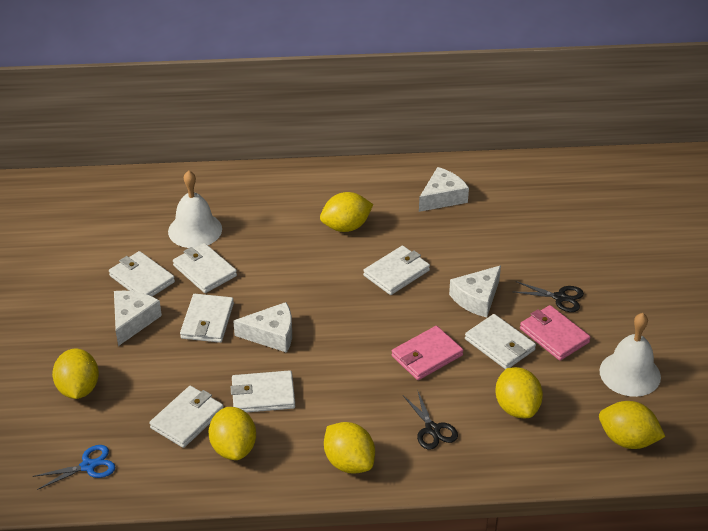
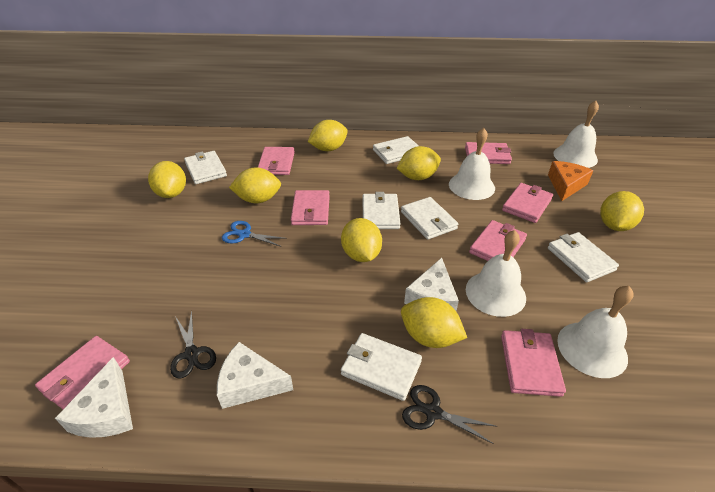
orange cheese: 0 -> 1
pink wallet: 2 -> 7
white bell: 2 -> 4
white cheese: 4 -> 3
white wallet: 7 -> 6
yellow lemon: 6 -> 7

